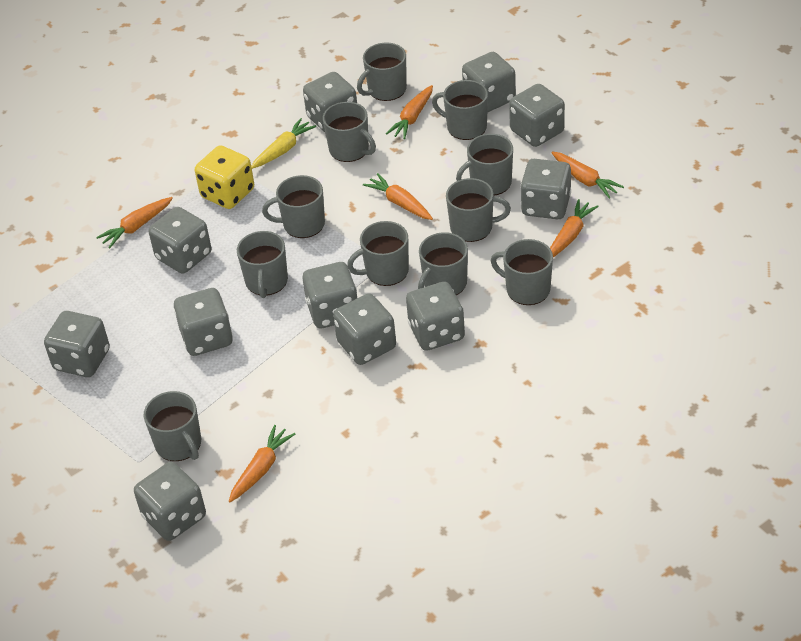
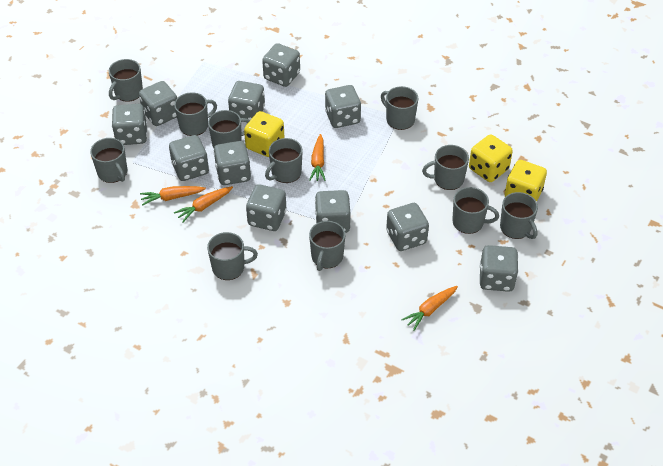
orange carrot: 6 -> 4
yellow carrot: 1 -> 0
yellow dice: 1 -> 3

